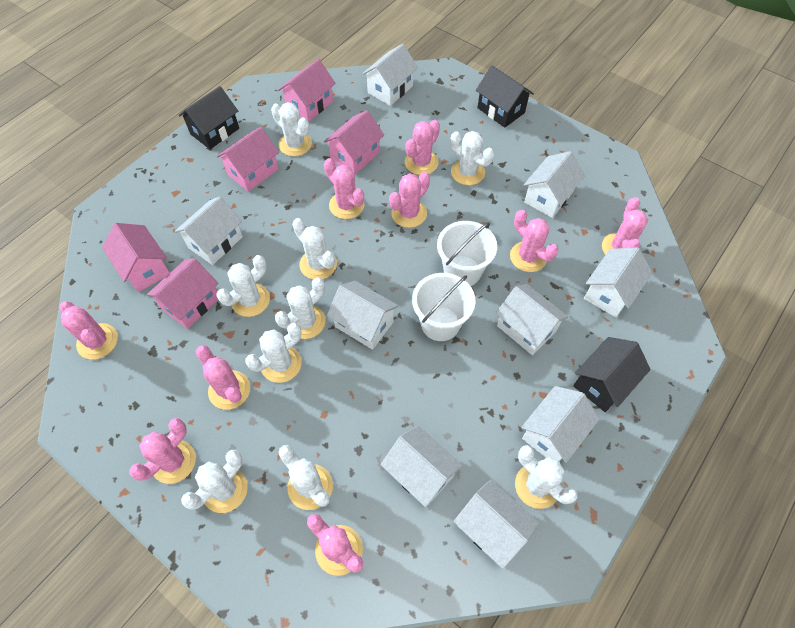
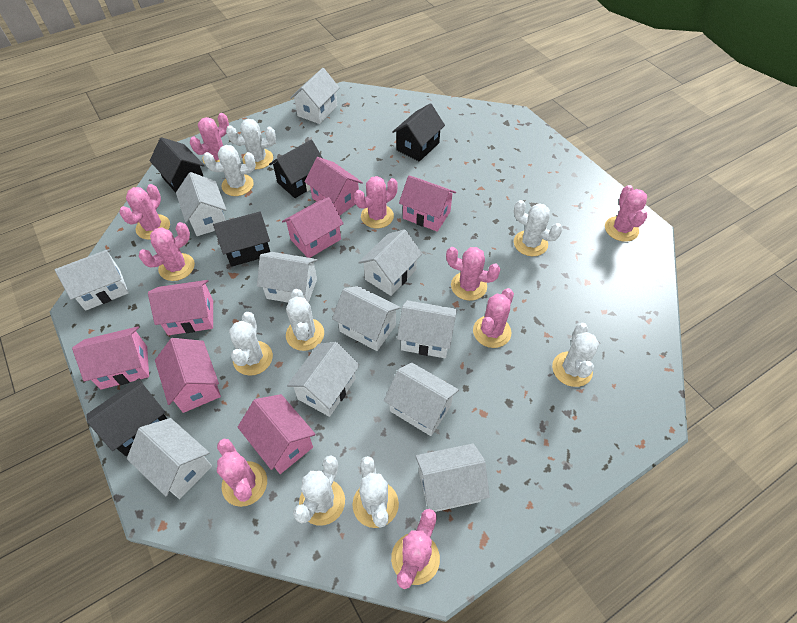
black house: 3 -> 5
pink house: 5 -> 7
white bucket: 2 -> 0
white cactus: 9 -> 8
white house: 9 -> 11

